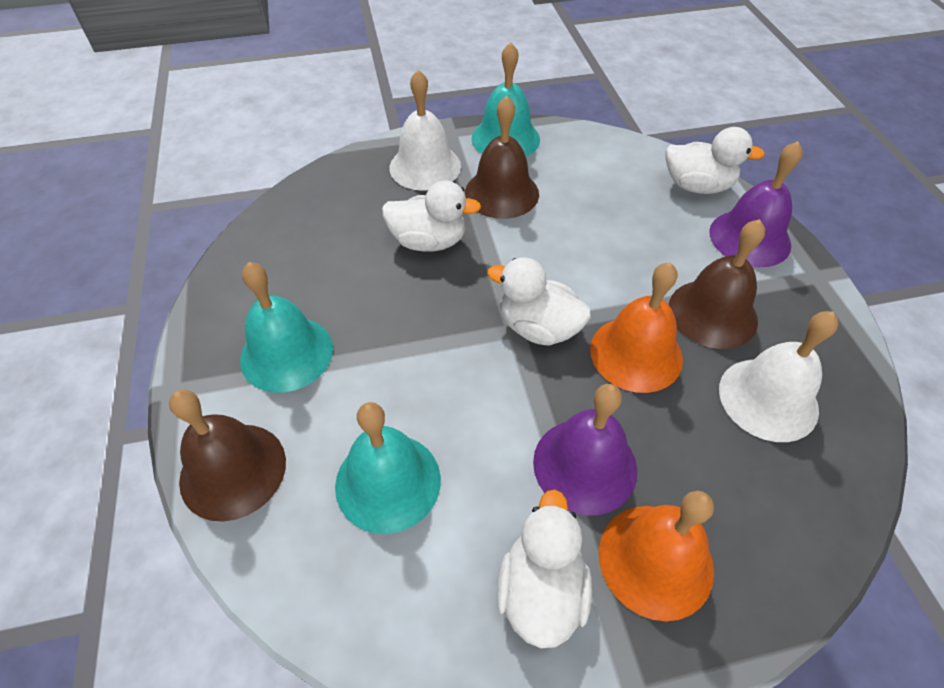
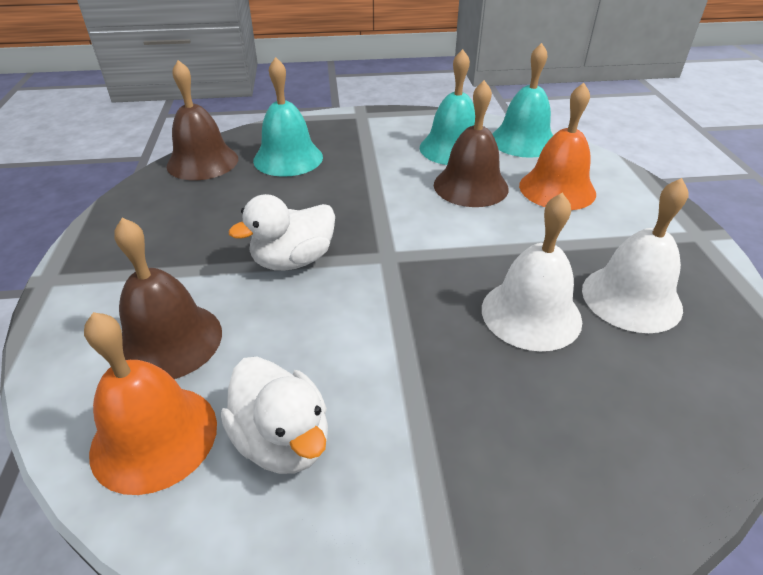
purple bell: 2 -> 0
white duck: 4 -> 2

